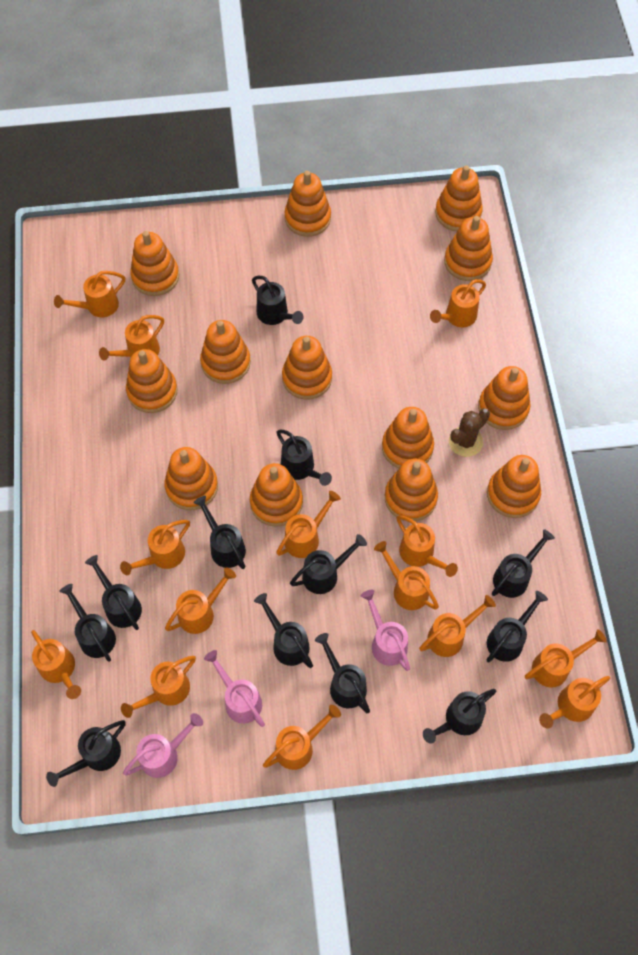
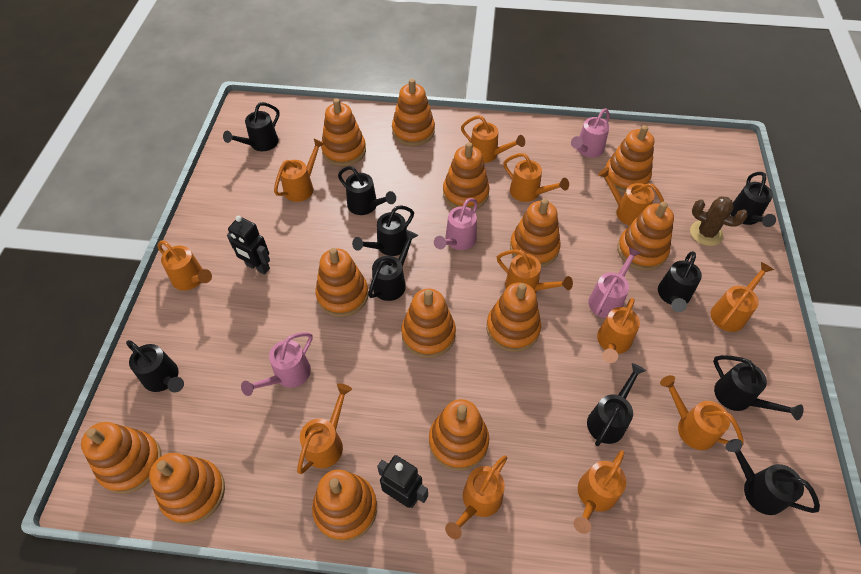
black robot: 0 -> 2
black watering can: 12 -> 10
orange watering can: 14 -> 12
pink watering can: 3 -> 4

